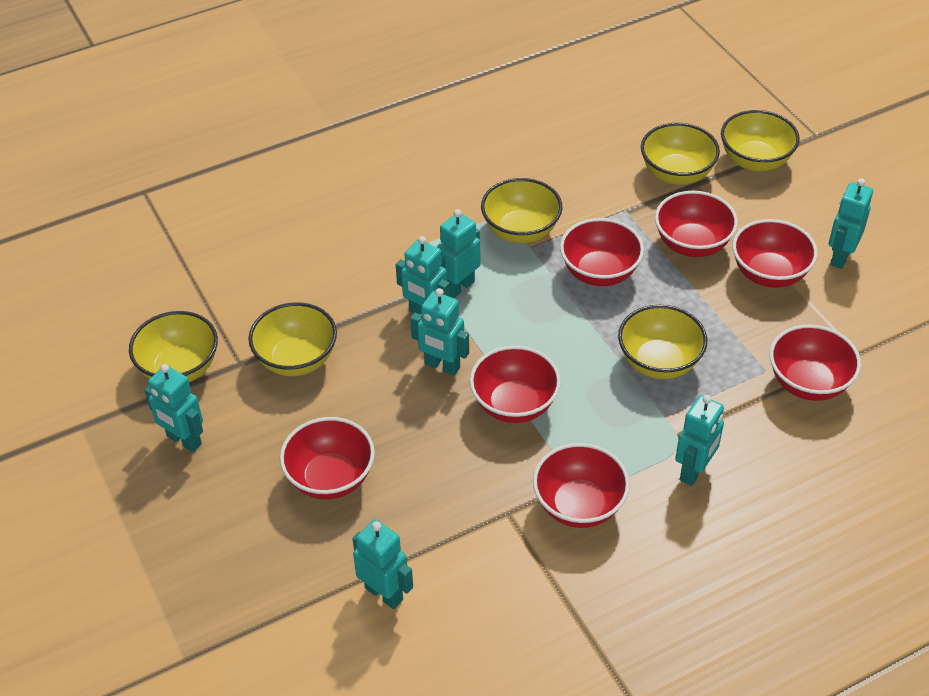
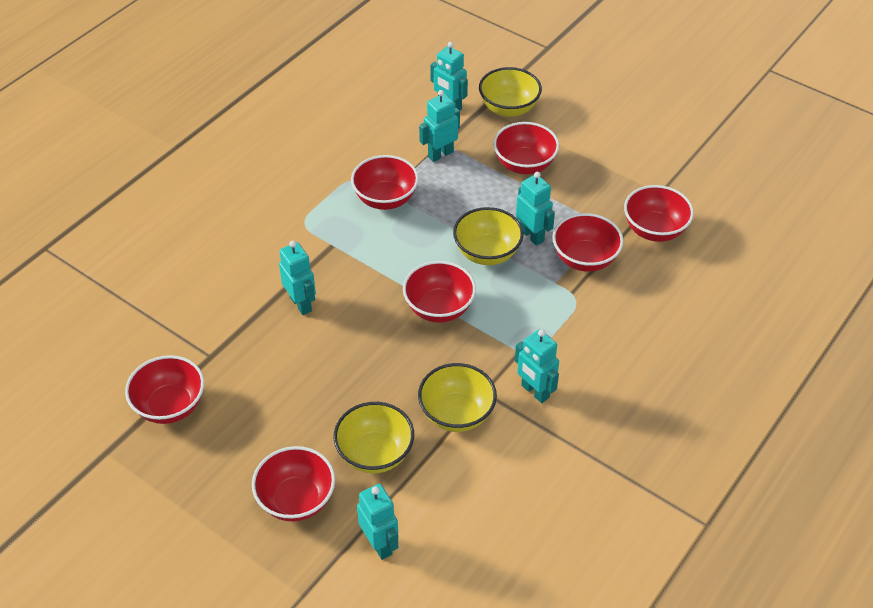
turquoise robot: 7 -> 6
yellow bowl: 6 -> 4

